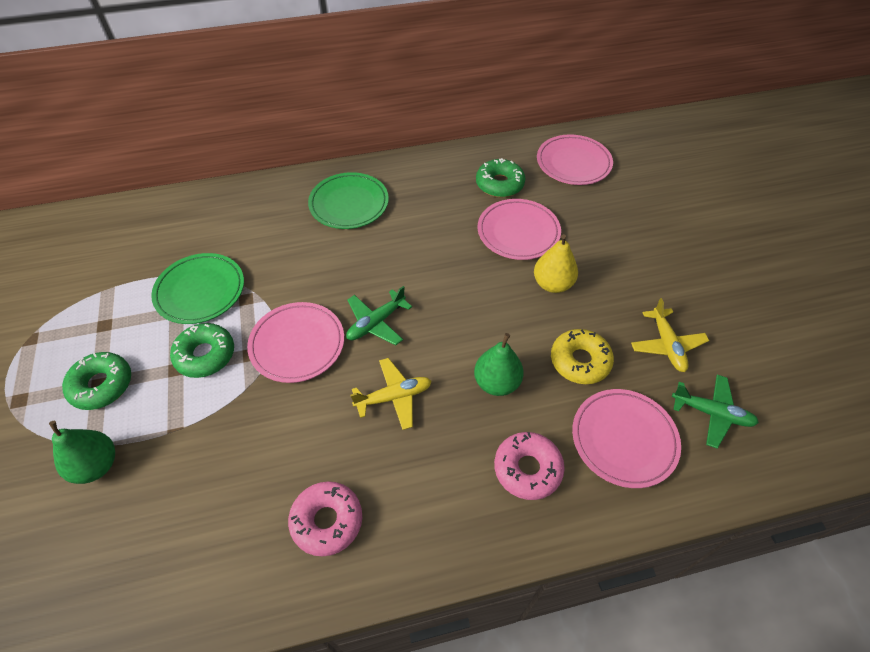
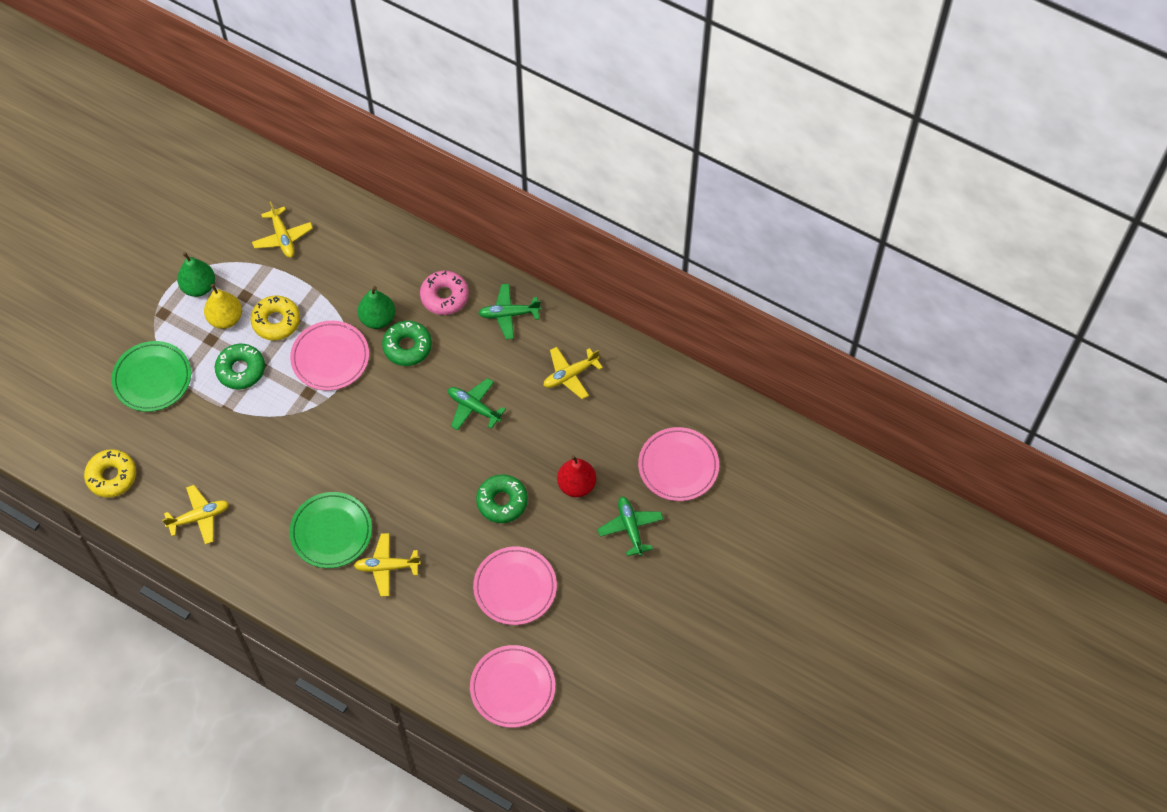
green plane: 2 -> 3
pink donut: 2 -> 1
red pear: 0 -> 1
yellow donut: 1 -> 2
yellow plane: 2 -> 4

